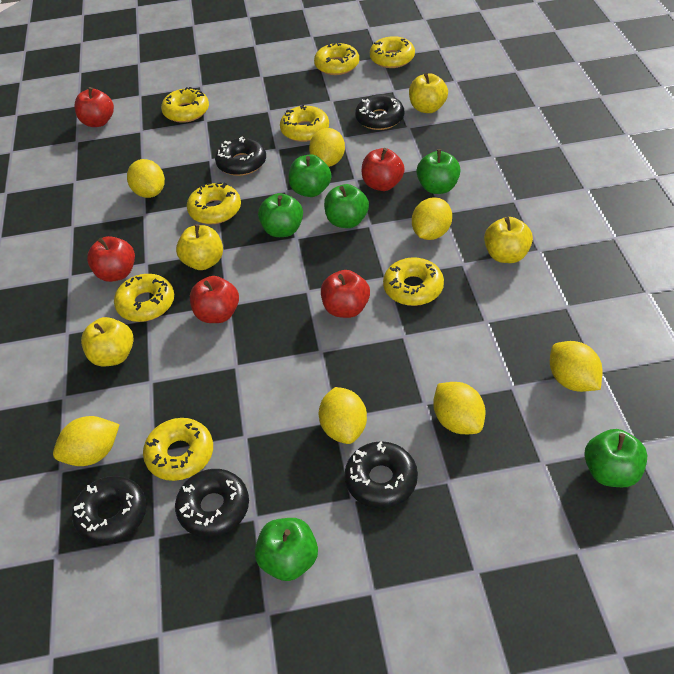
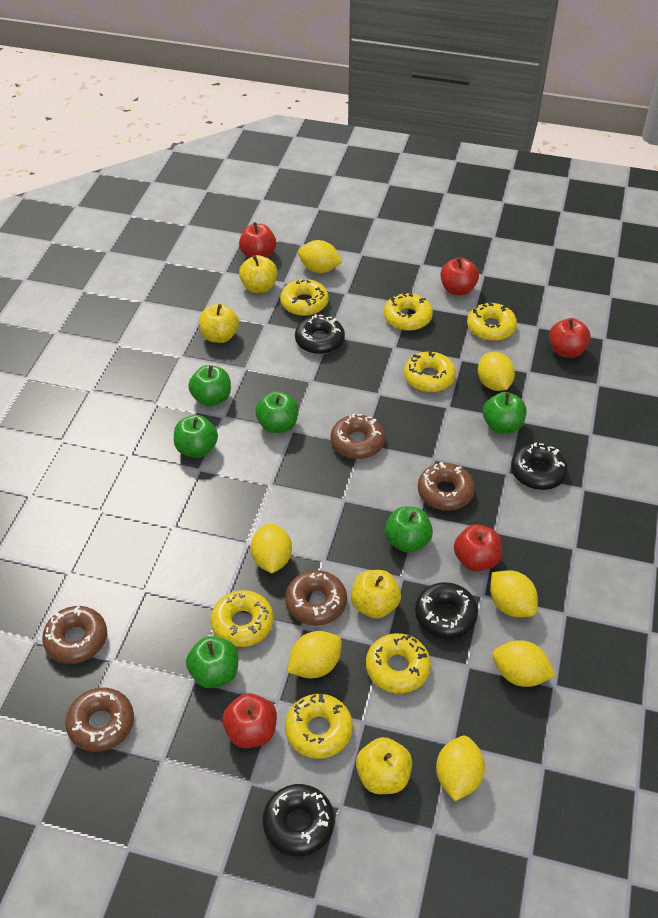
black donut: 5 -> 4
brown donut: 0 -> 5
yellow donut: 8 -> 7

